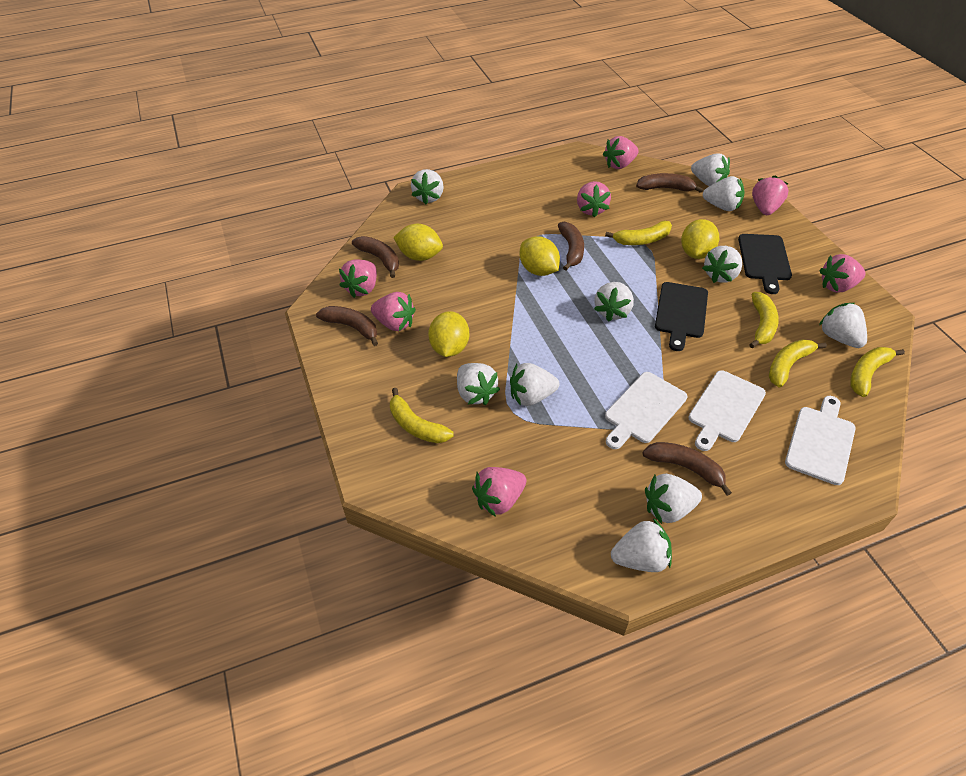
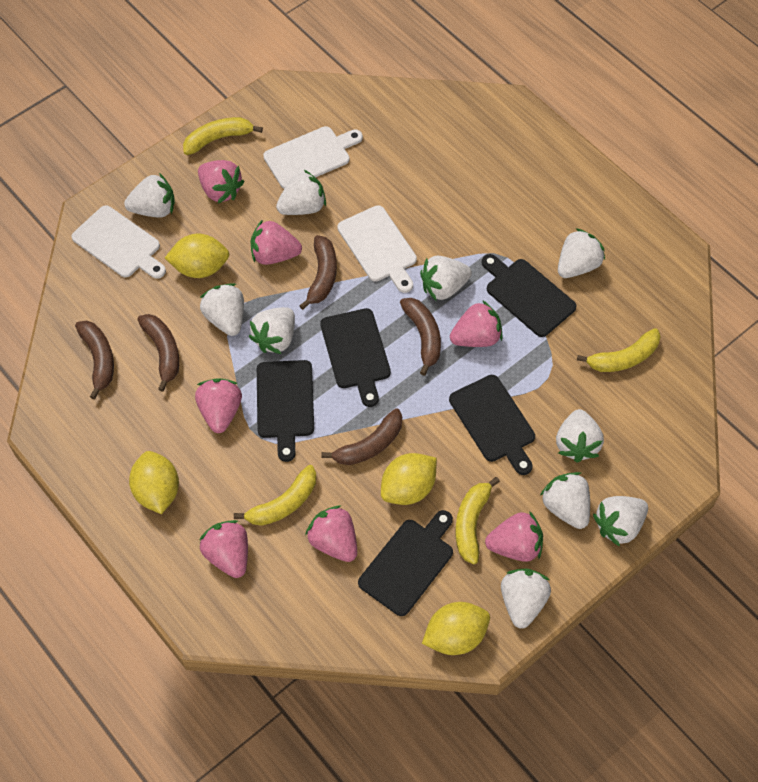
black cutting board: 2 -> 5
yellow banana: 5 -> 4

